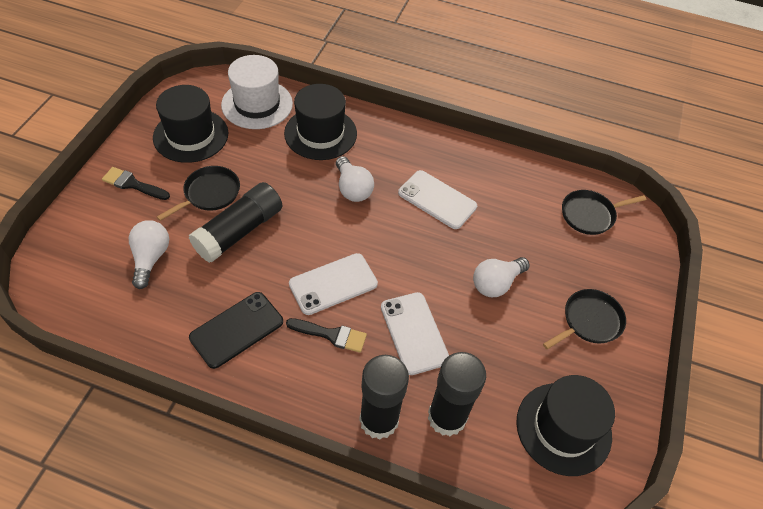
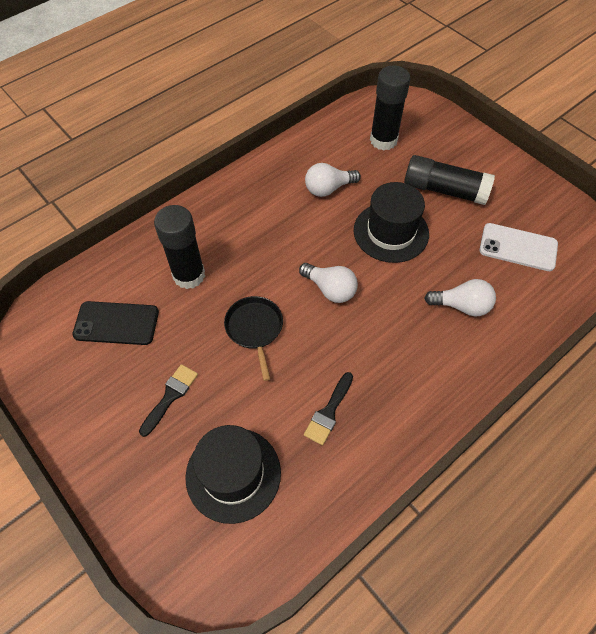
black hat: 3 -> 2
black pan: 3 -> 1
white hat: 1 -> 0
white phone: 3 -> 1

